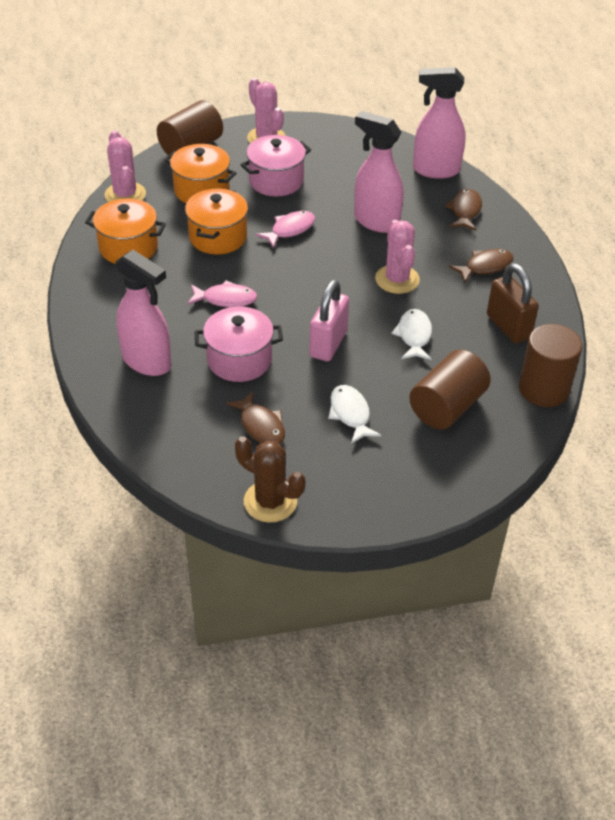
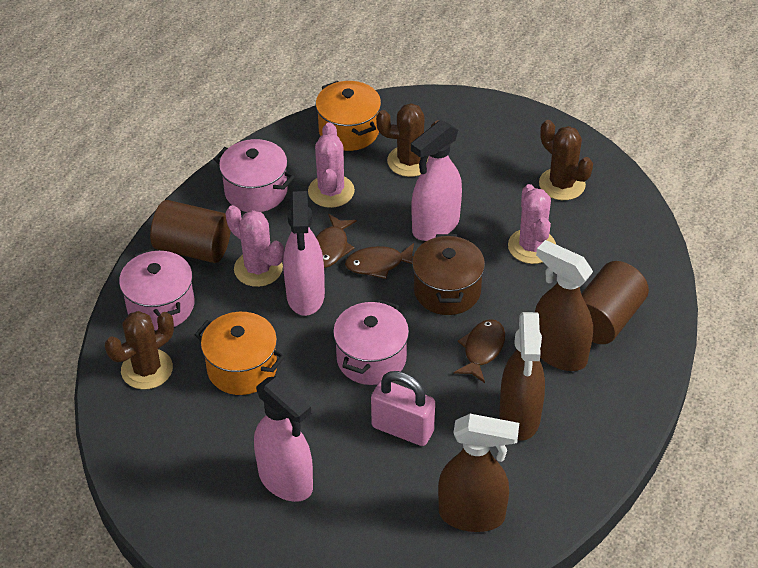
brown cactus: 1 -> 3
brown cylinder: 3 -> 2
brown padlock: 1 -> 0
brown pot: 0 -> 1
brown spray bottle: 0 -> 3
orange pot: 3 -> 2
pink fish: 2 -> 0
pink pot: 2 -> 3
white fish: 2 -> 0

